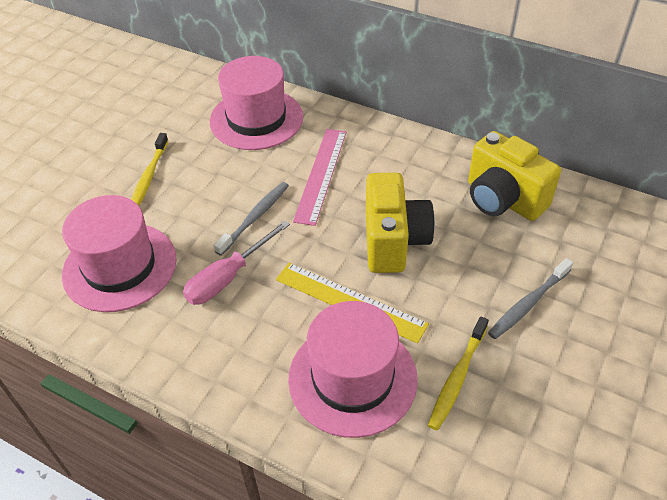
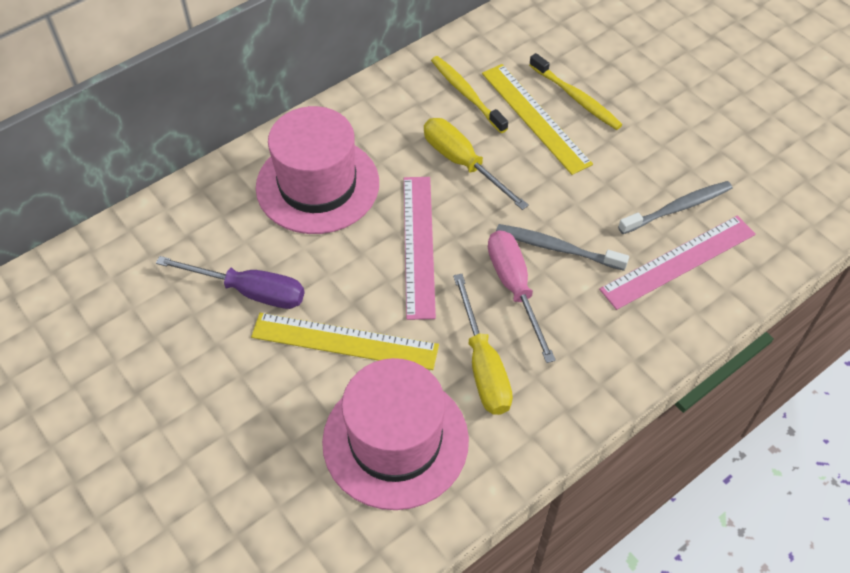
pink hat: 3 -> 2
pink ruler: 1 -> 2
purple screwdriver: 0 -> 1
yellow camera: 2 -> 0
yellow ruler: 1 -> 2
yellow screwdriver: 0 -> 2

